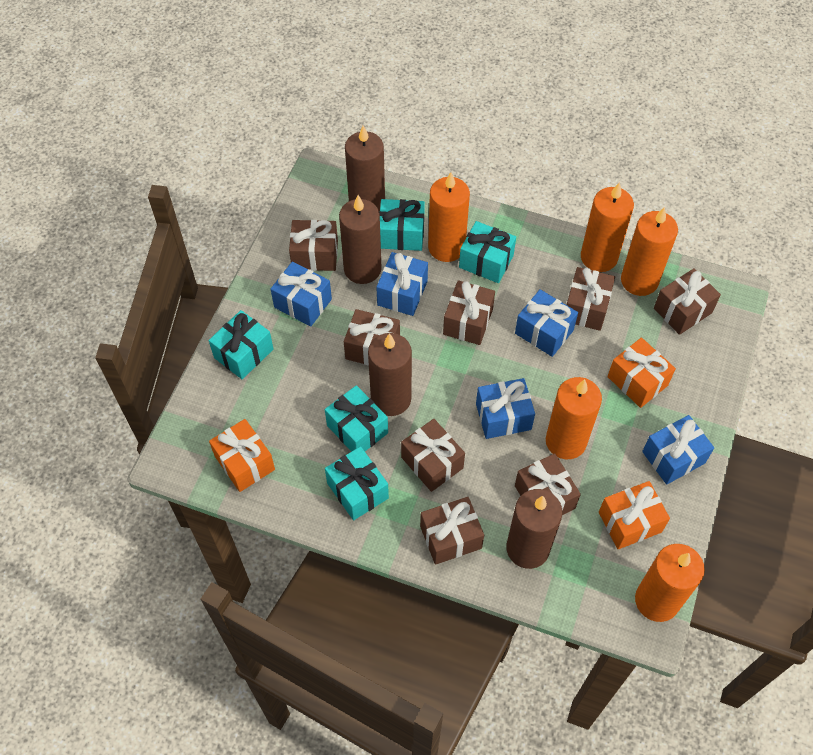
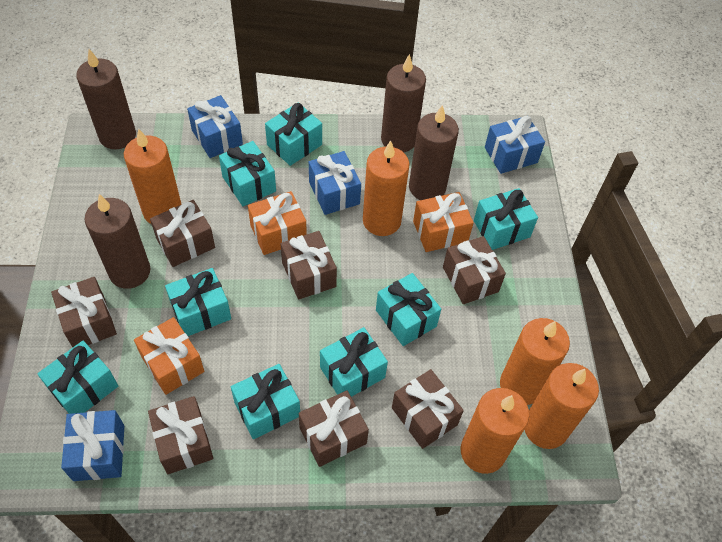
blue gift: 5 -> 4
brown gift: 8 -> 7
turquoise gift: 5 -> 8

